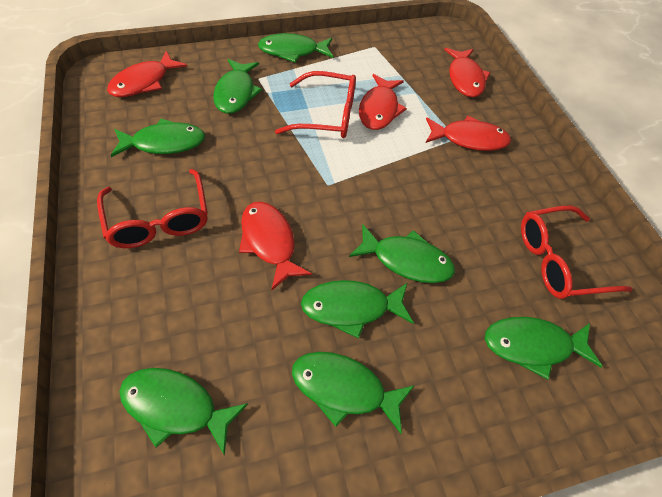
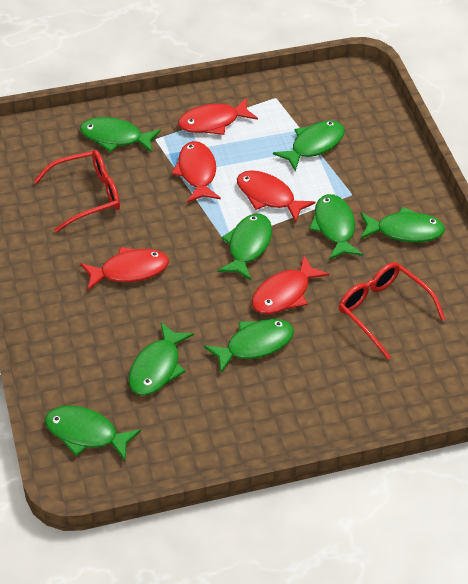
red glasses: 3 -> 2

